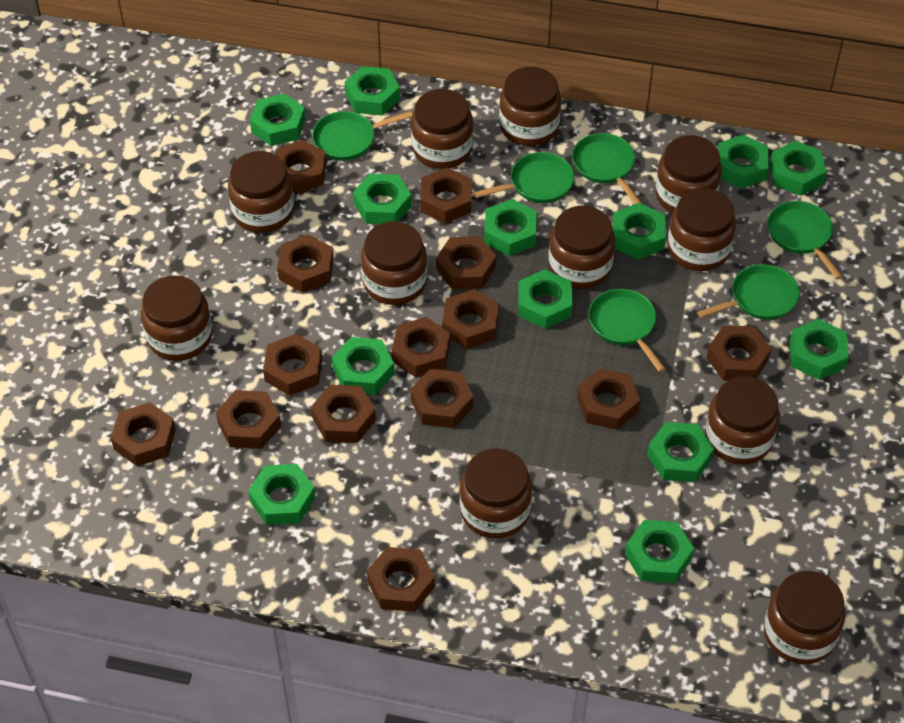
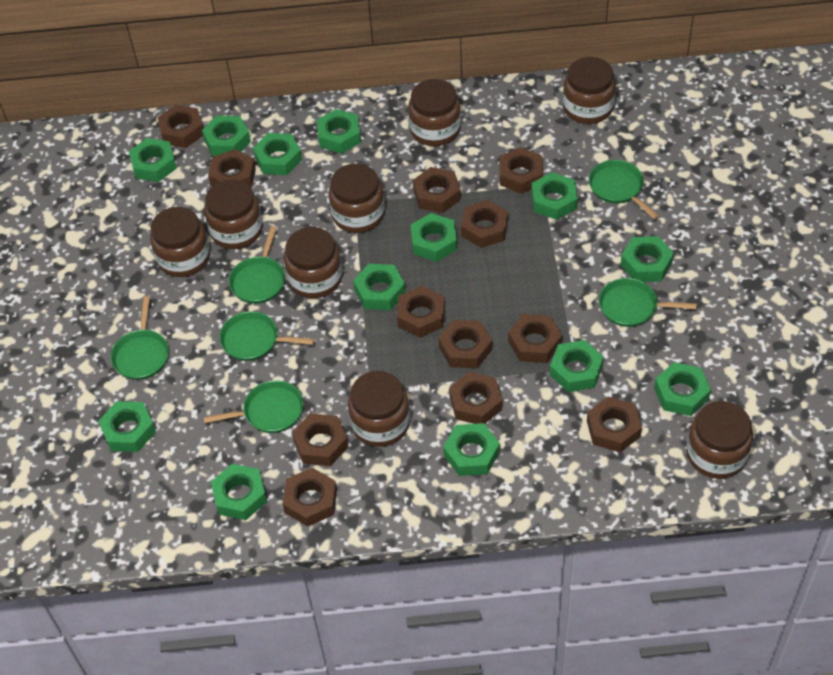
brown jar: 11 -> 8
brown nut: 14 -> 12

